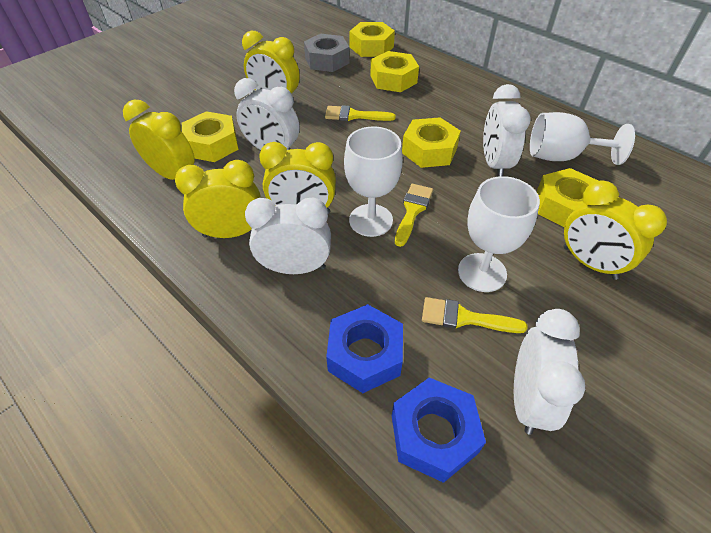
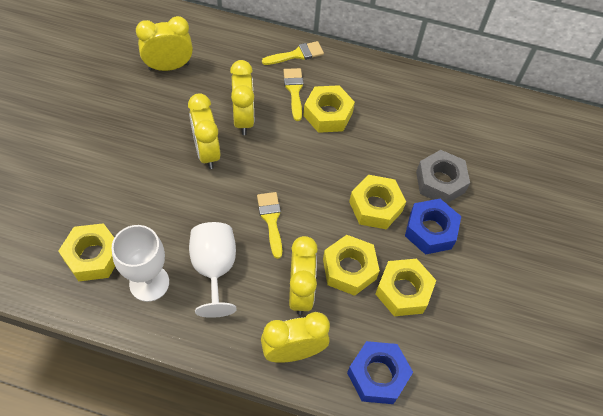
white clock: 4 -> 0
white goblet: 3 -> 2

